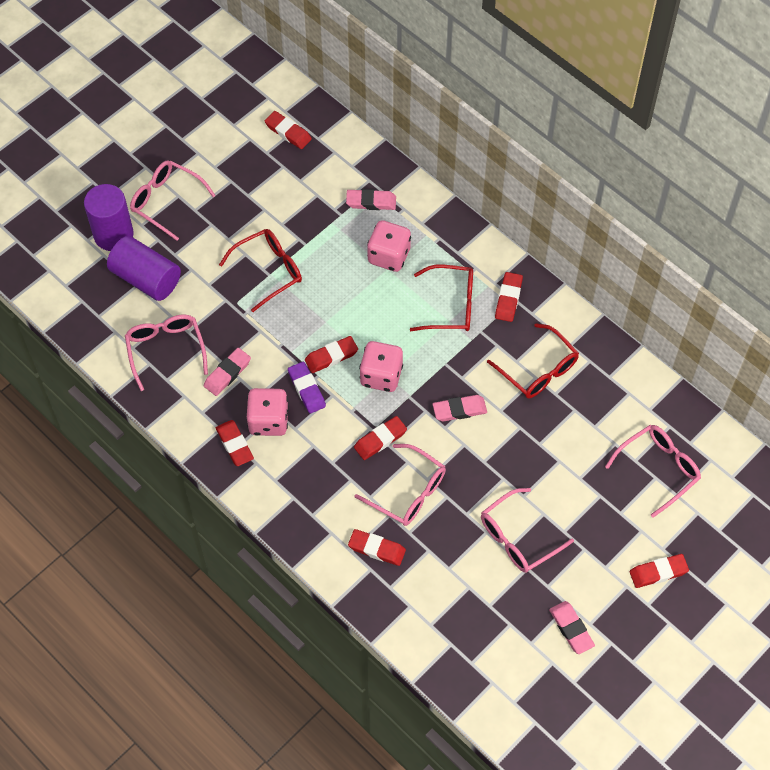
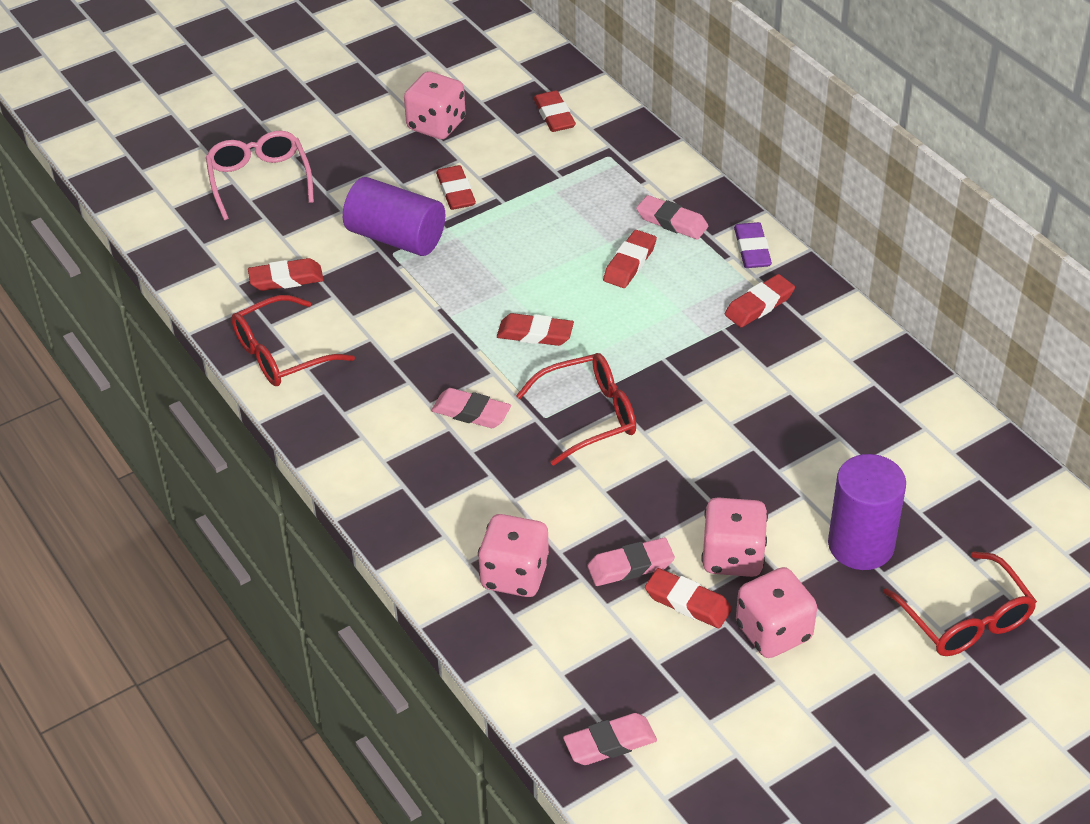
pink dice: 3 -> 4
pink glasses: 5 -> 1

